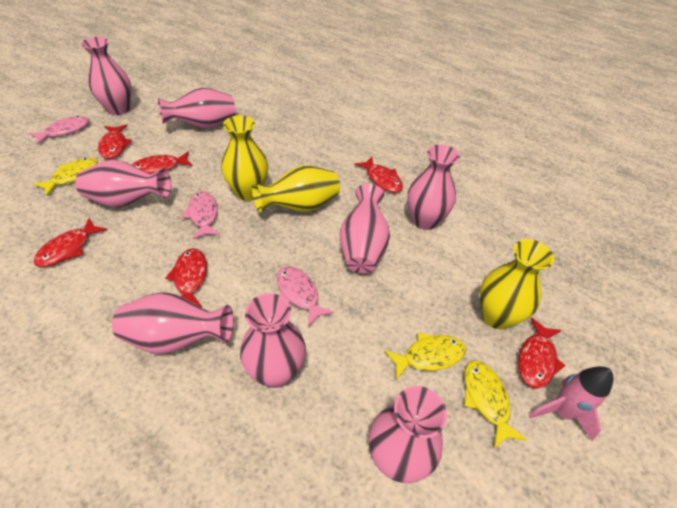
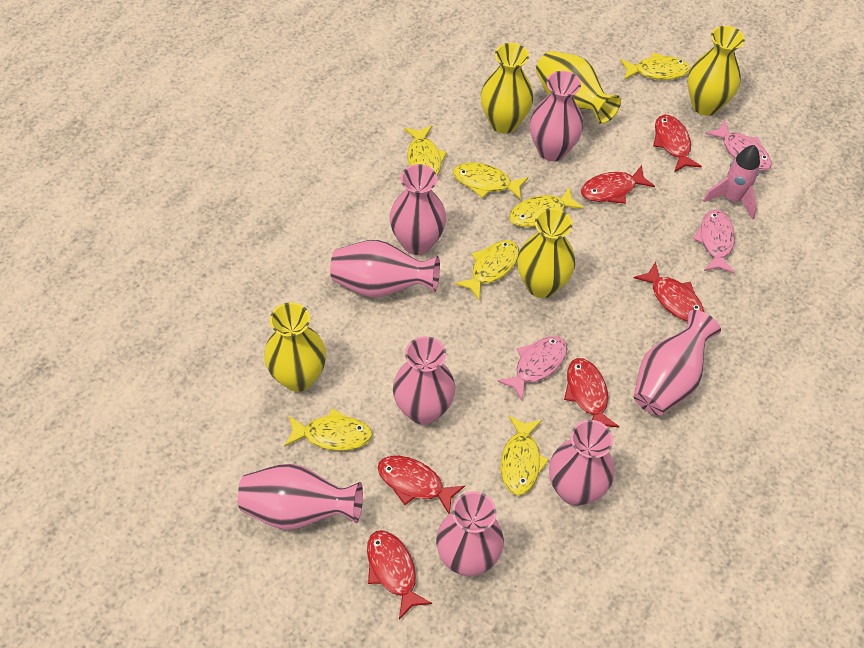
yellow fish: 3 -> 7
yellow vase: 3 -> 5

